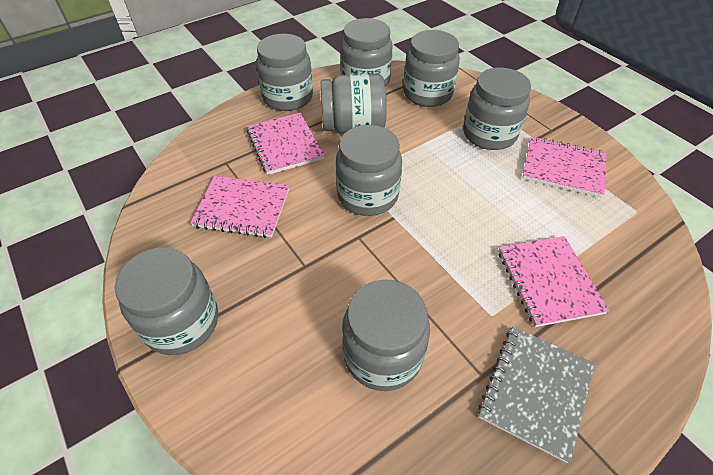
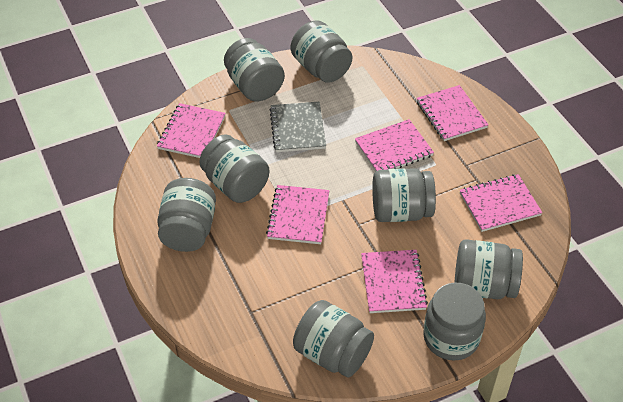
pink notebook: 4 -> 6

